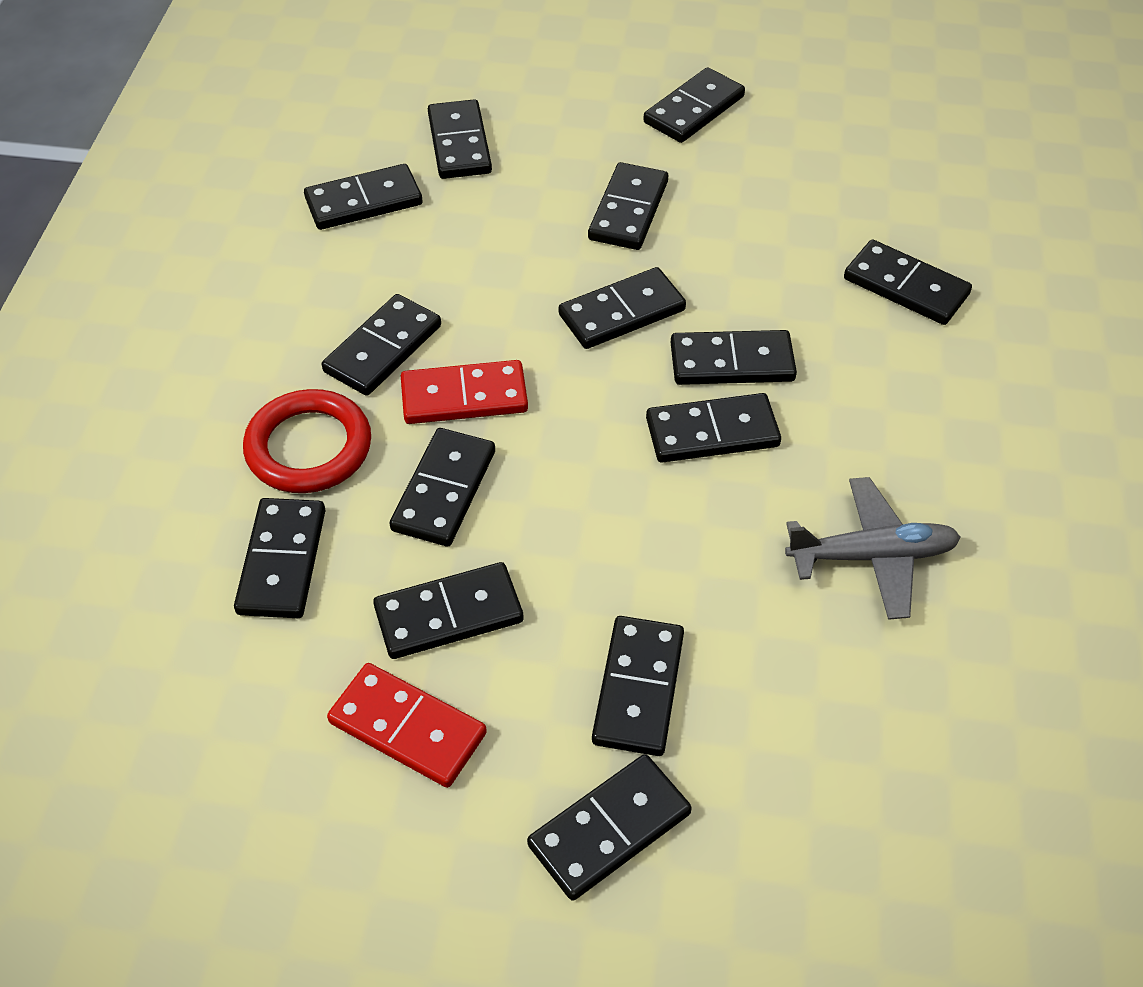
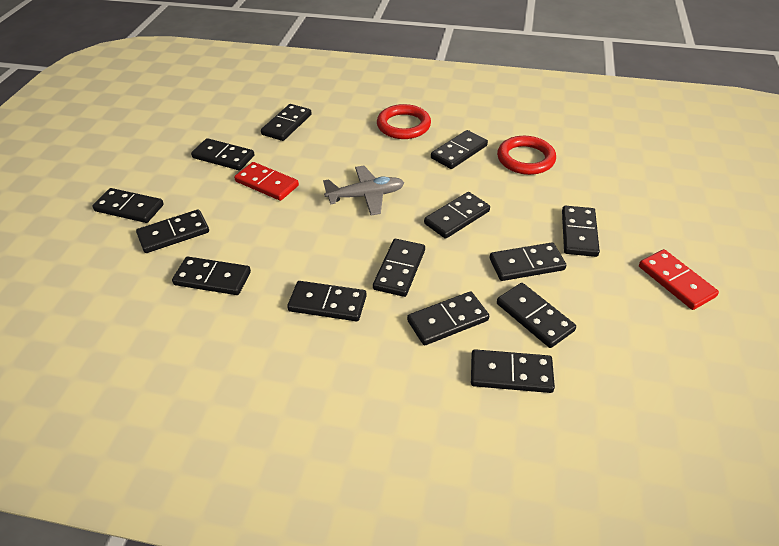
red ring: 1 -> 2

